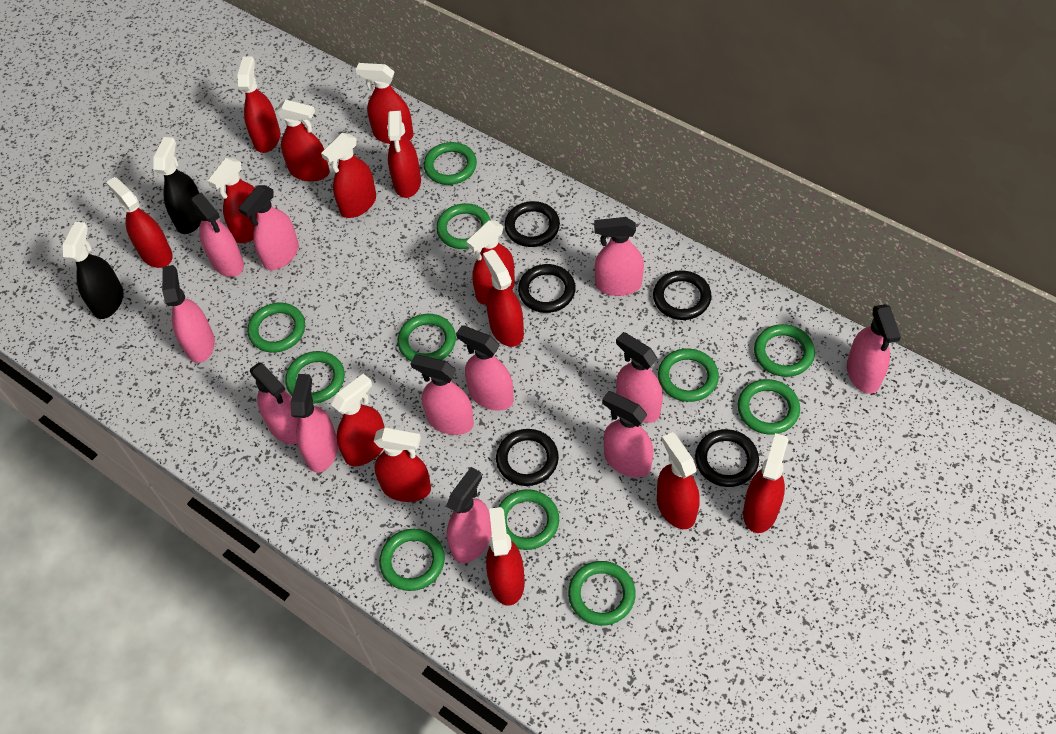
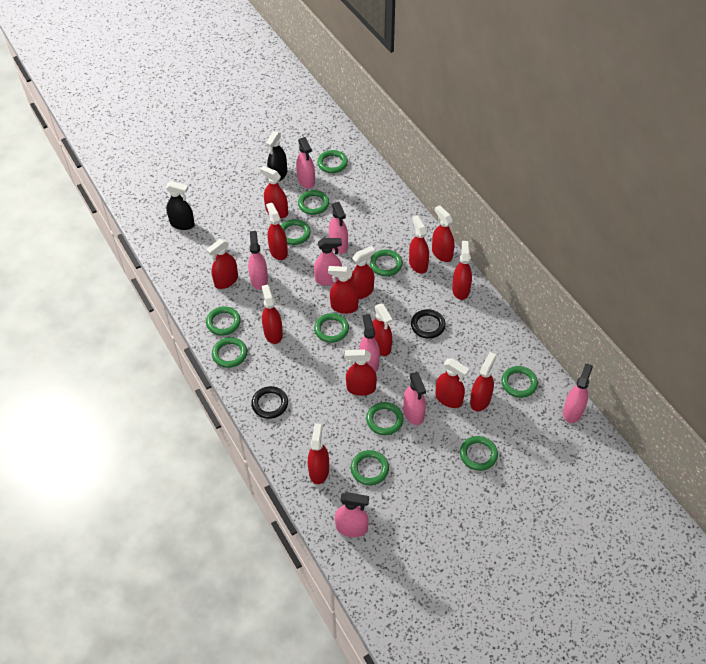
black ring: 5 -> 2
pink spray bottle: 12 -> 8

